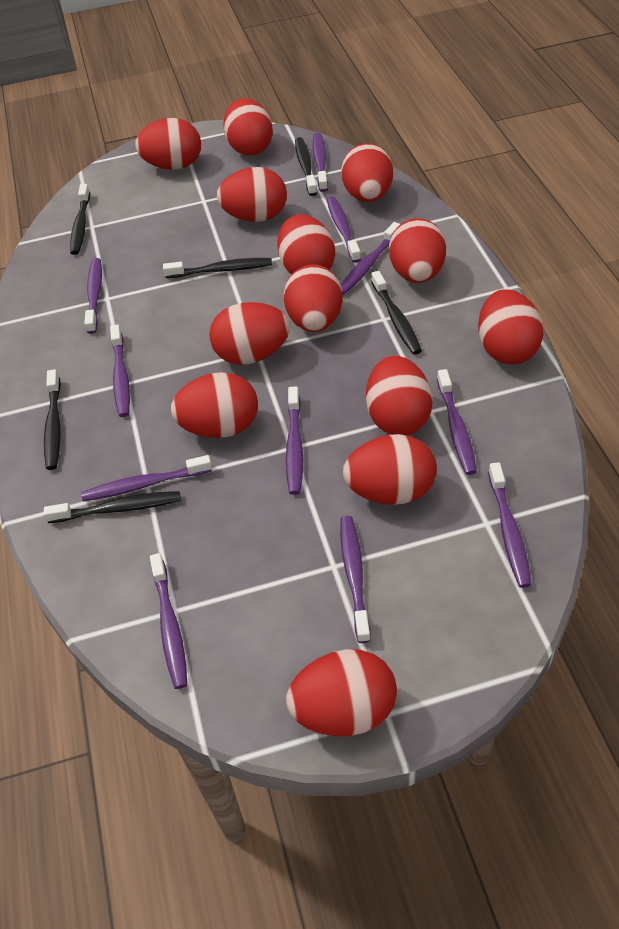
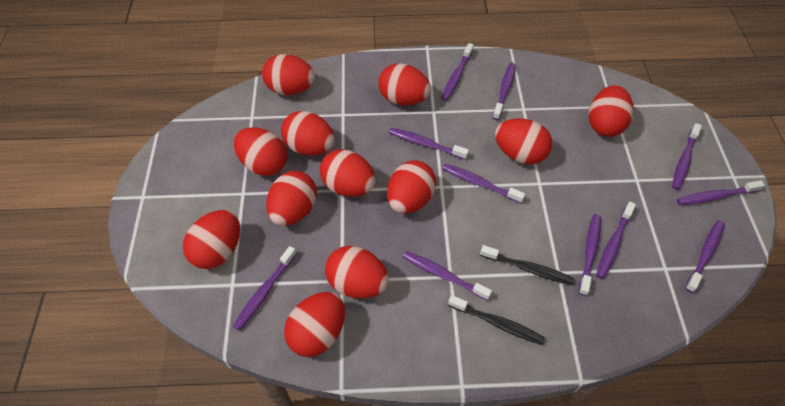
black toothbrush: 6 -> 2
red egg: 13 -> 12

